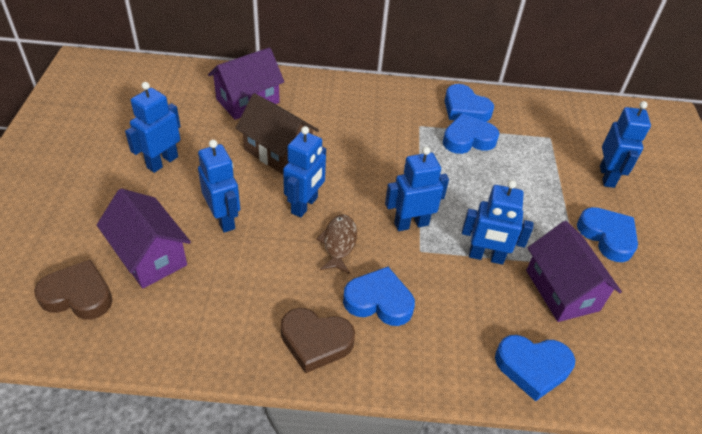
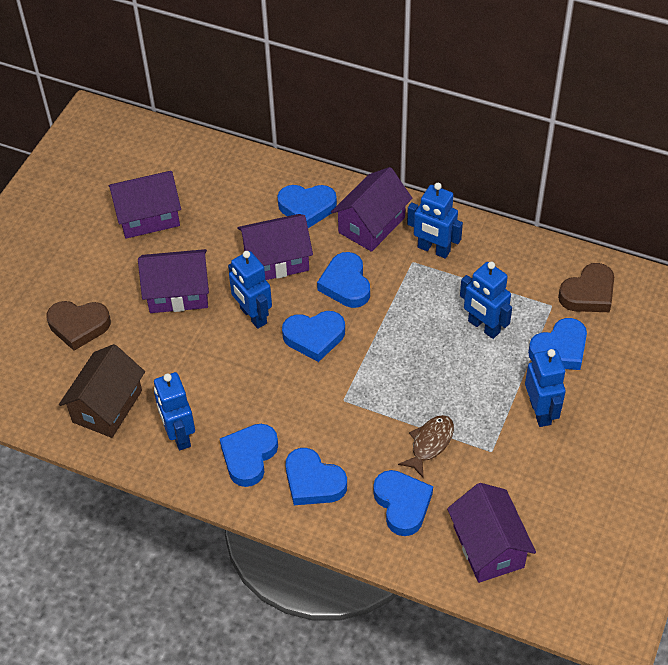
blue heart: 5 -> 7
blue robot: 6 -> 5
purple house: 3 -> 5

